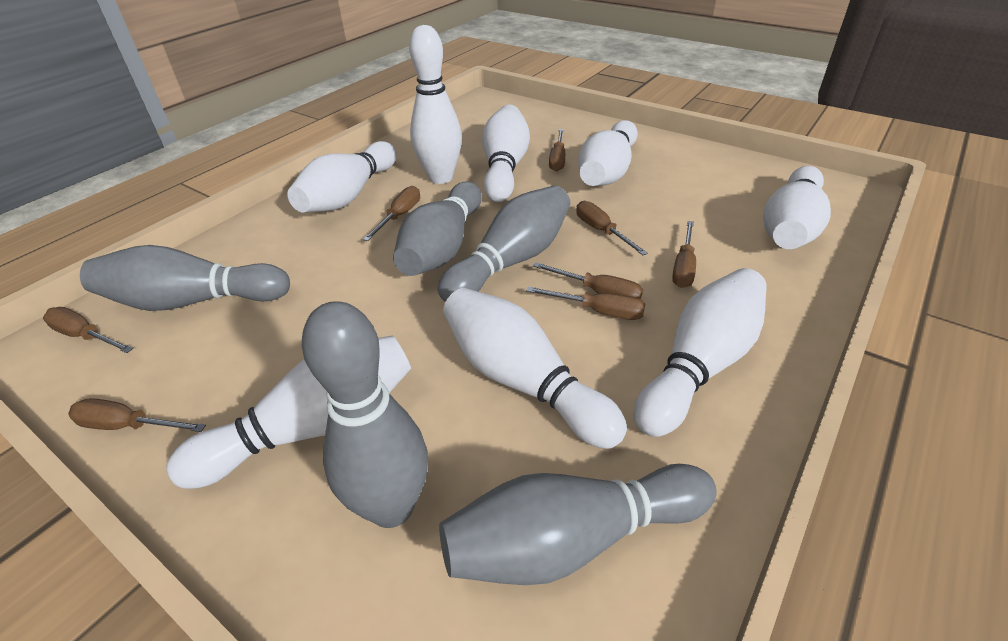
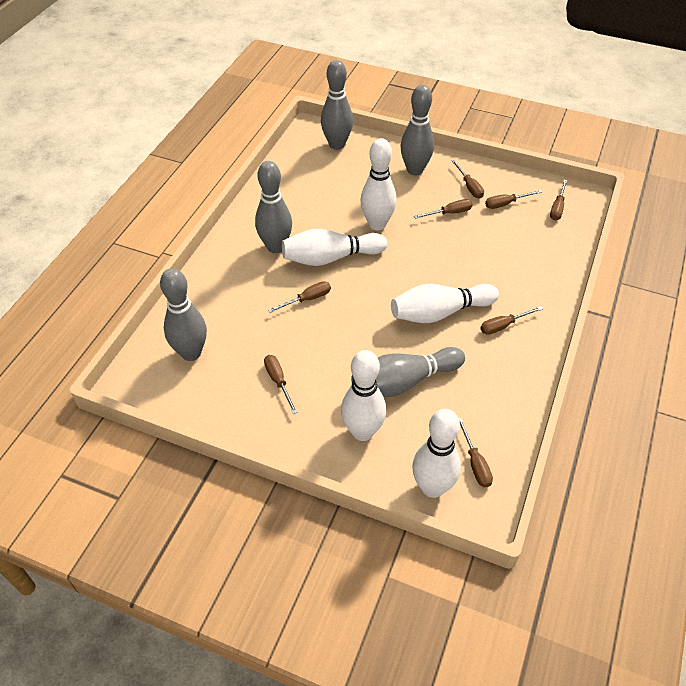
white bowling pin: 8 -> 5

